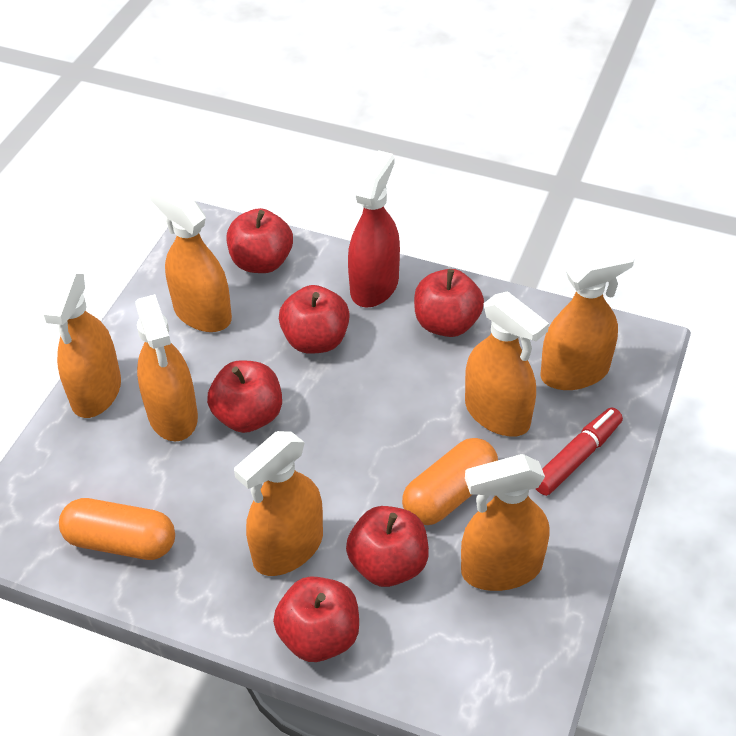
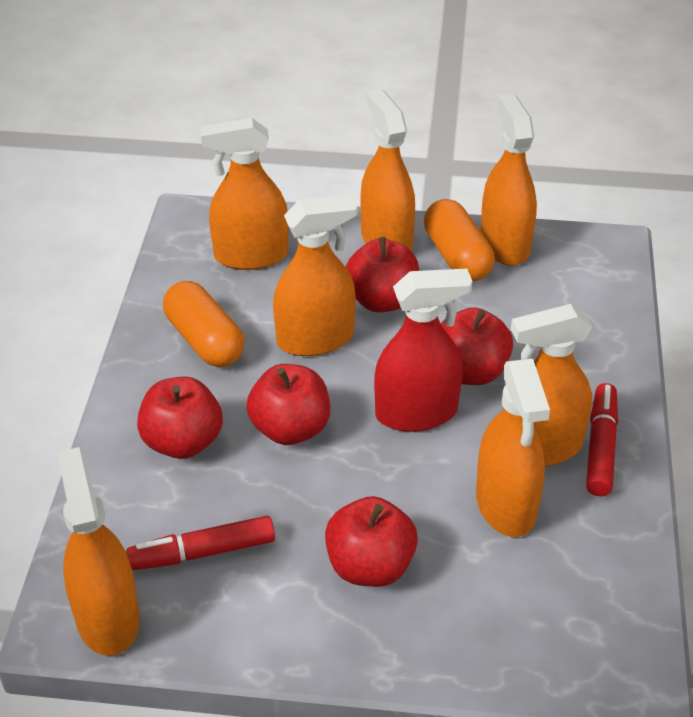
red apple: 6 -> 5
red marker: 1 -> 2

